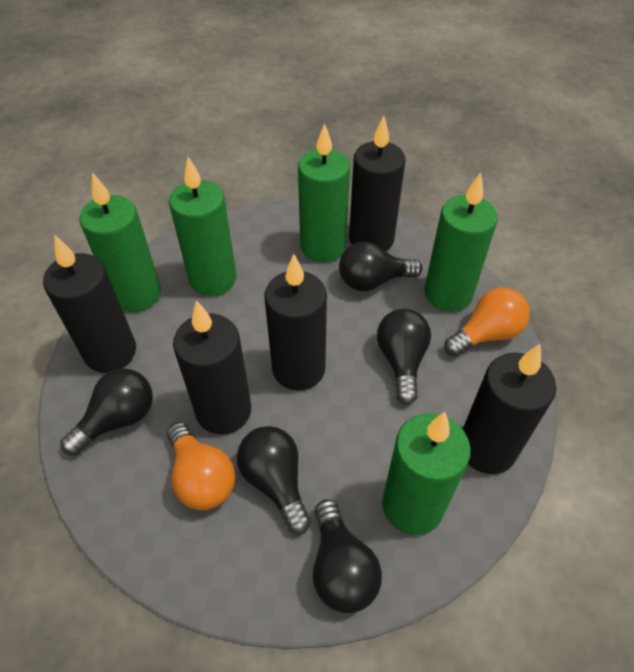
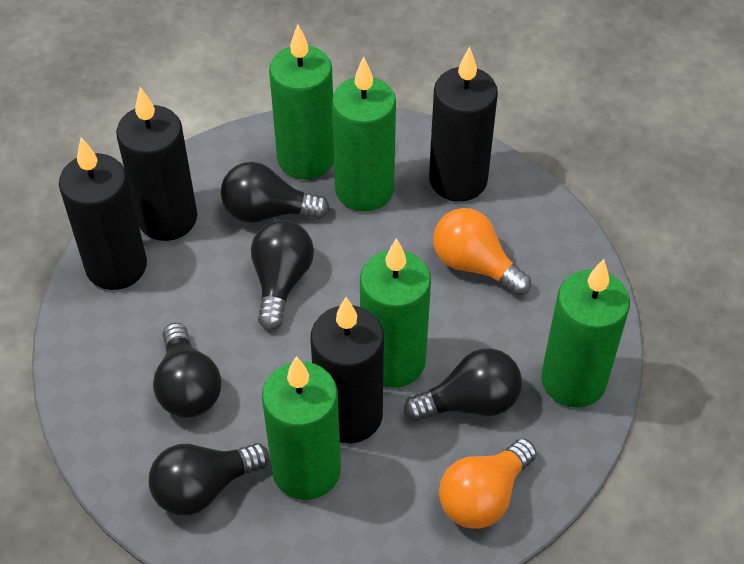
black candle: 5 -> 4

